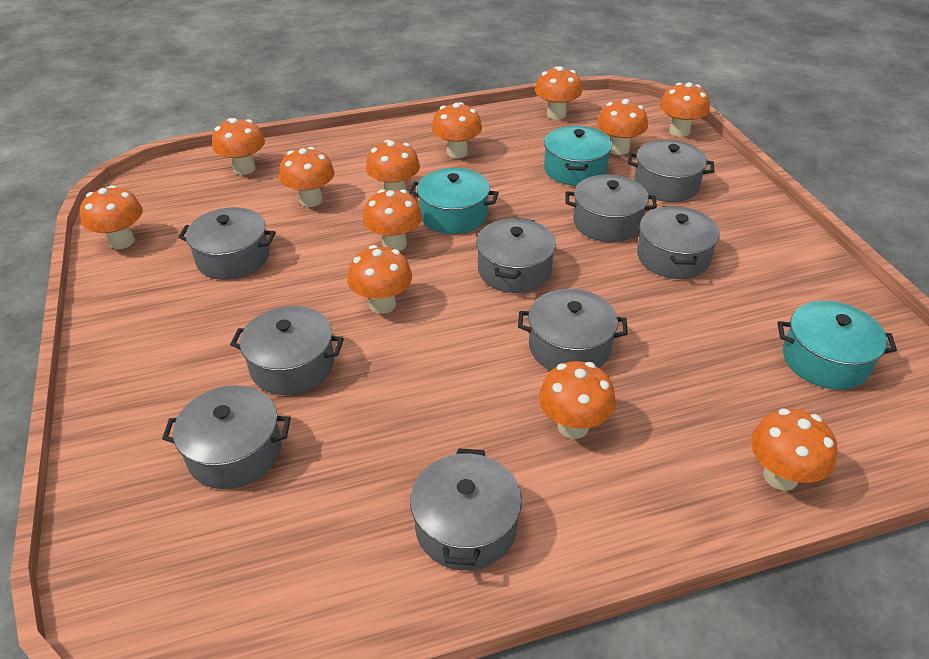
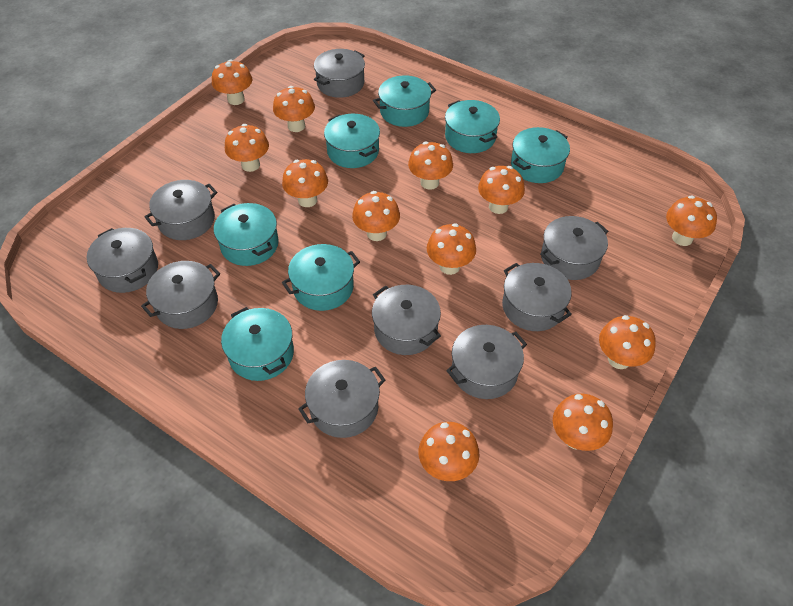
turquoise pot: 3 -> 7

